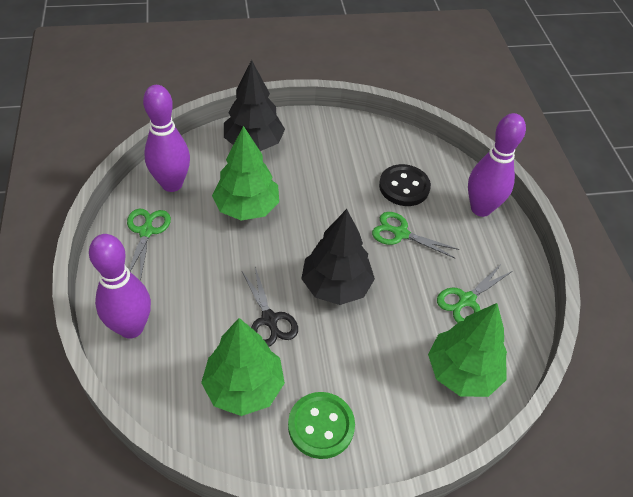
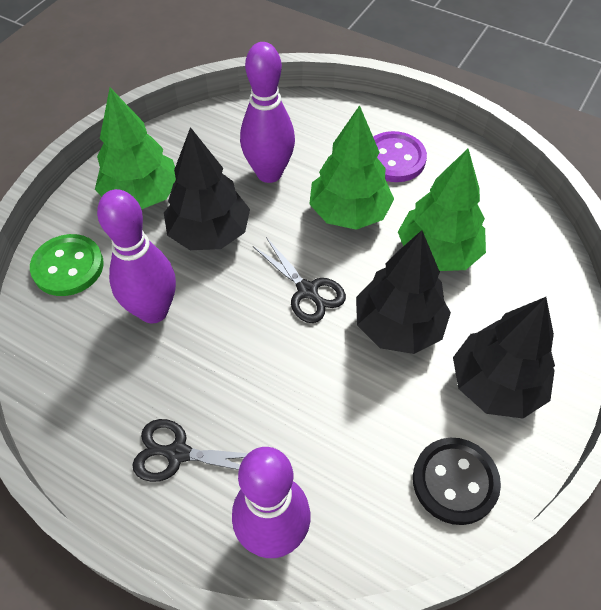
black scissors: 1 -> 2
black tree: 2 -> 3
green scissors: 3 -> 0
purple button: 0 -> 1

